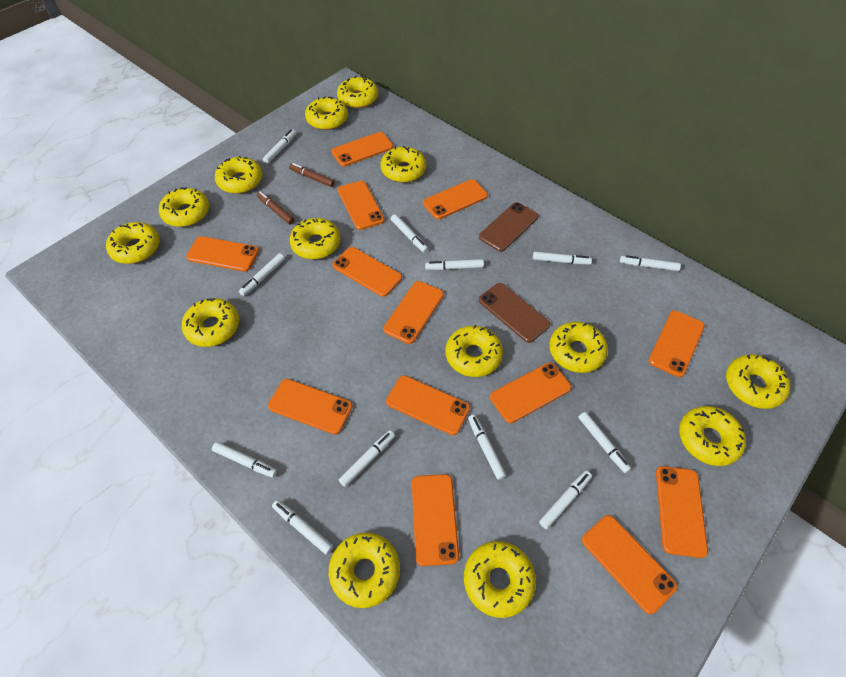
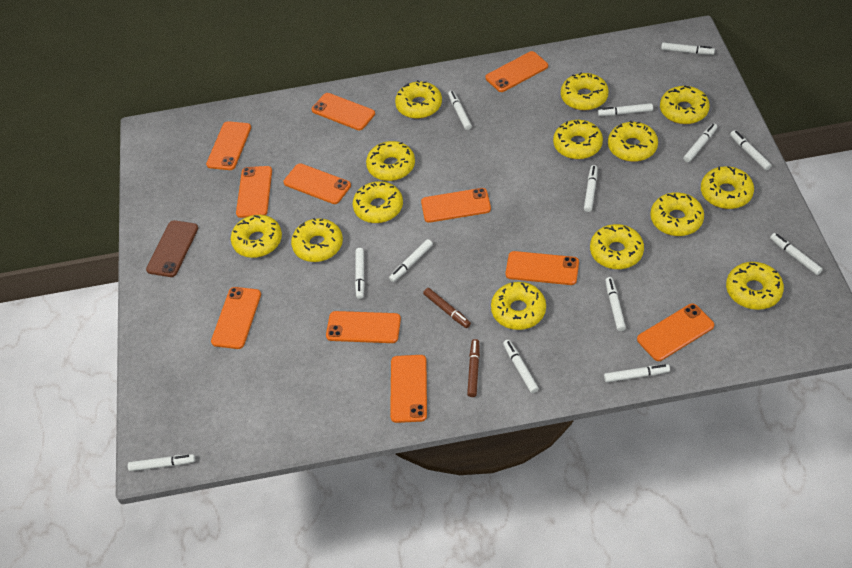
brown phone: 2 -> 1
orange phone: 13 -> 11
white marker: 12 -> 13

